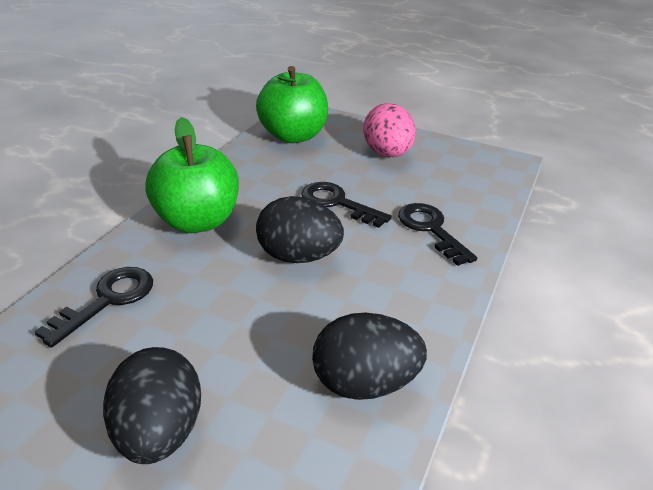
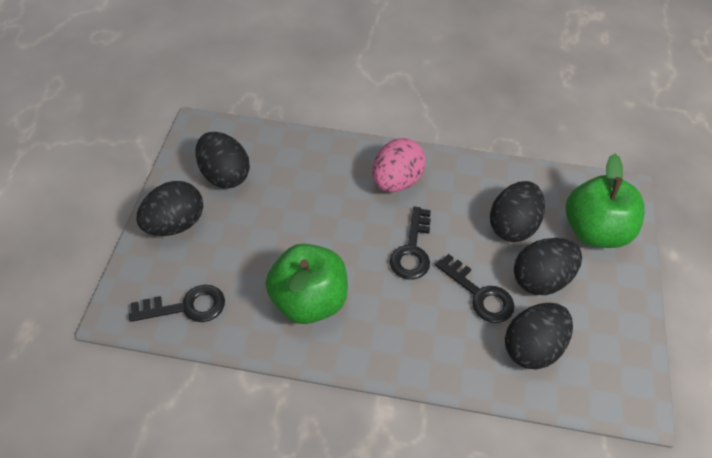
black egg: 3 -> 5

